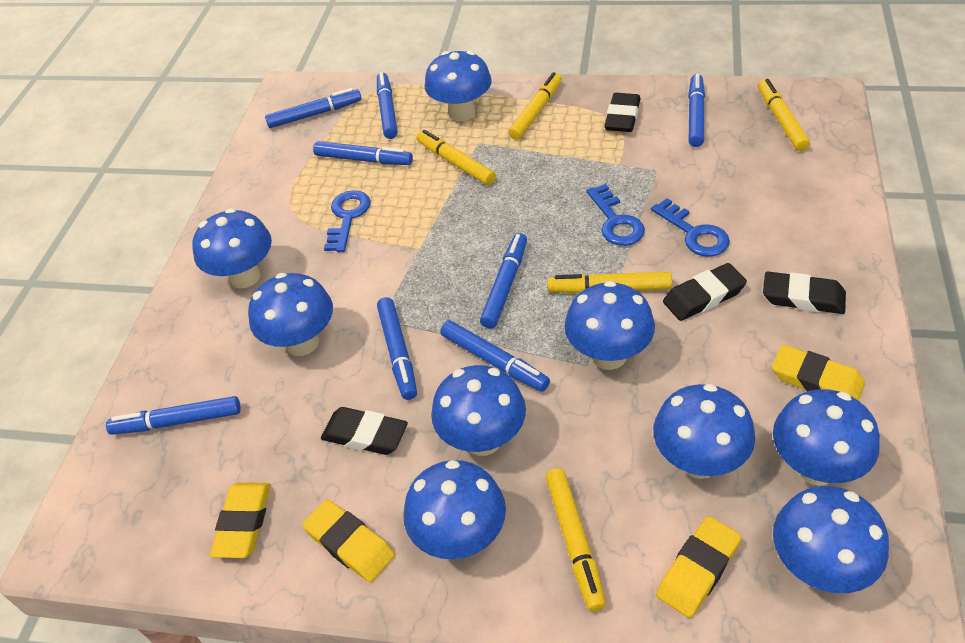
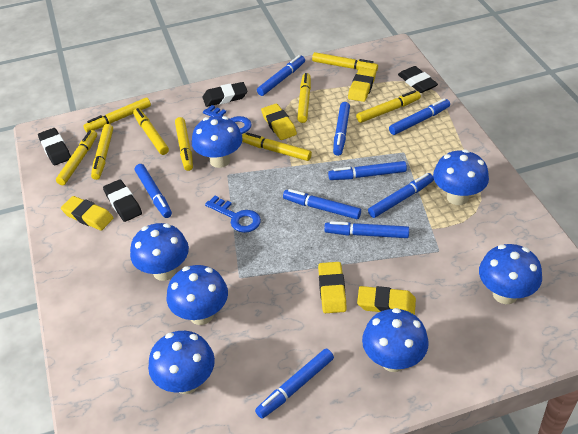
blue key: 3 -> 2
blue marker: 8 -> 9
blue mushroom: 9 -> 7
yellow eraser: 4 -> 5
yellow marker: 5 -> 9

